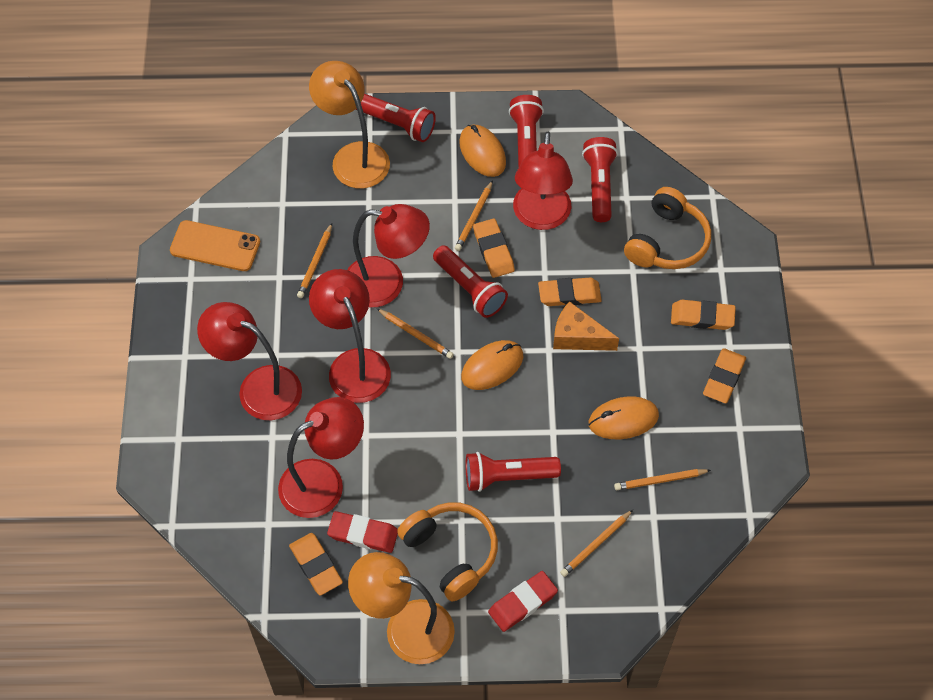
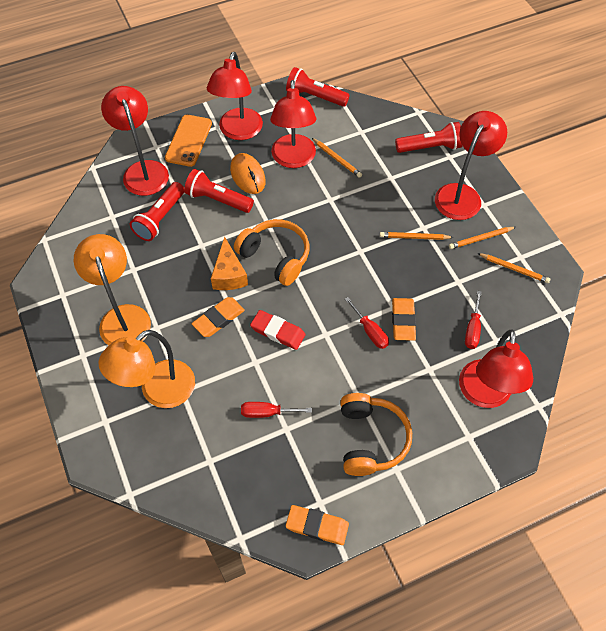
orange eraser: 5 -> 3
orange mouse: 3 -> 1
orange pencil: 5 -> 4
red eraser: 2 -> 1
red flashlight: 5 -> 4
red screwdriver: 0 -> 3

